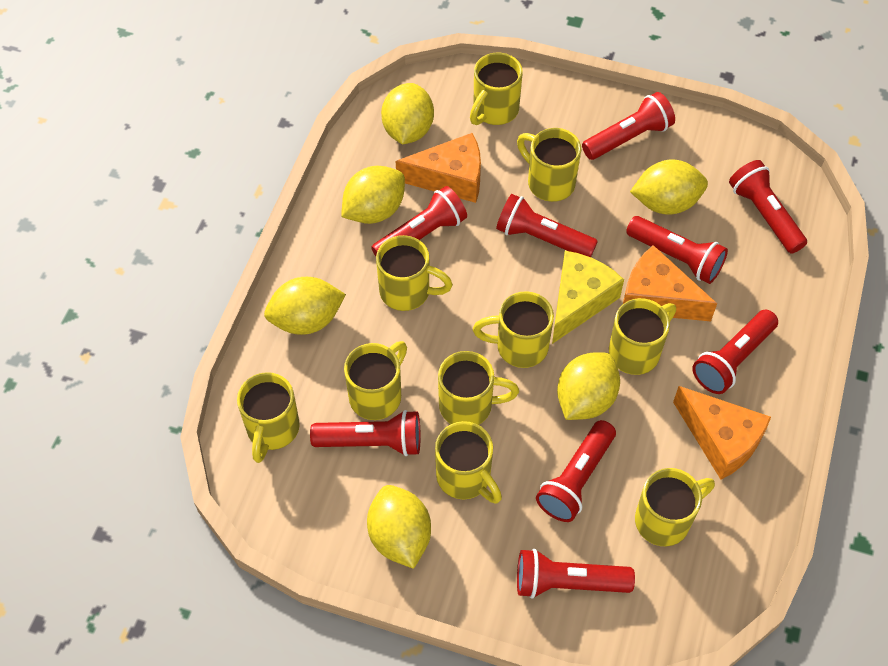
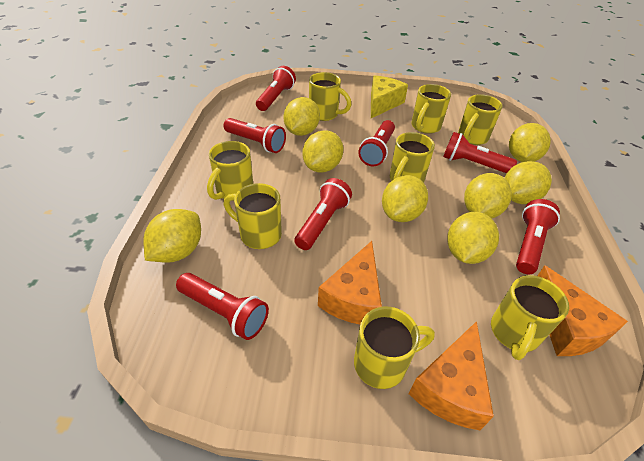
red flashlight: 9 -> 7
yellow lemon: 6 -> 8
yellow mug: 10 -> 8

